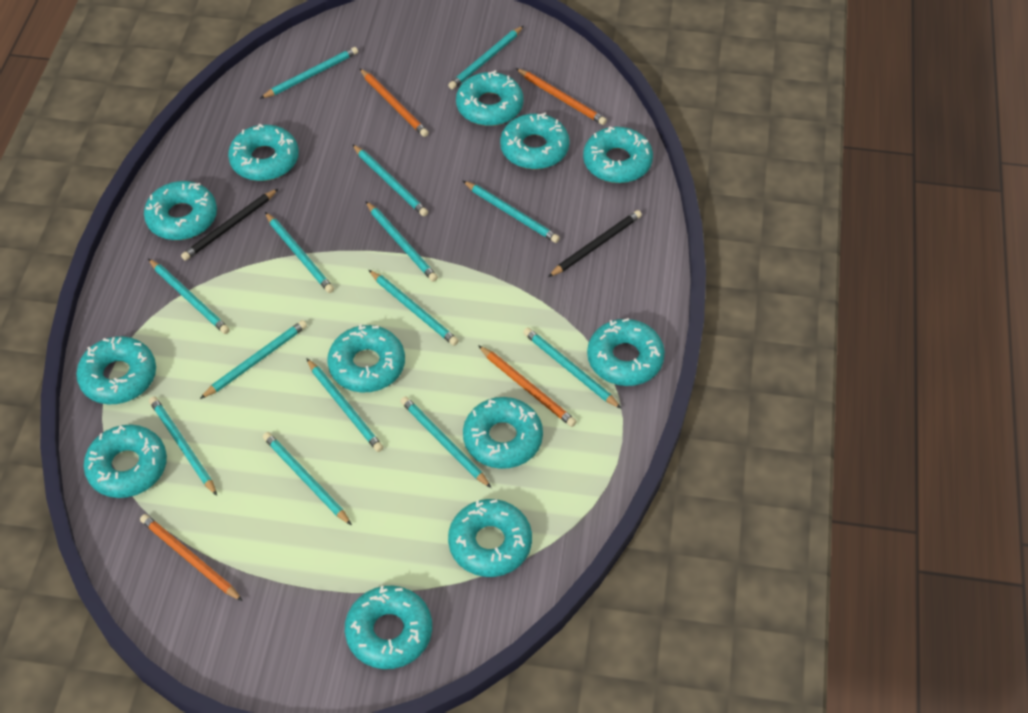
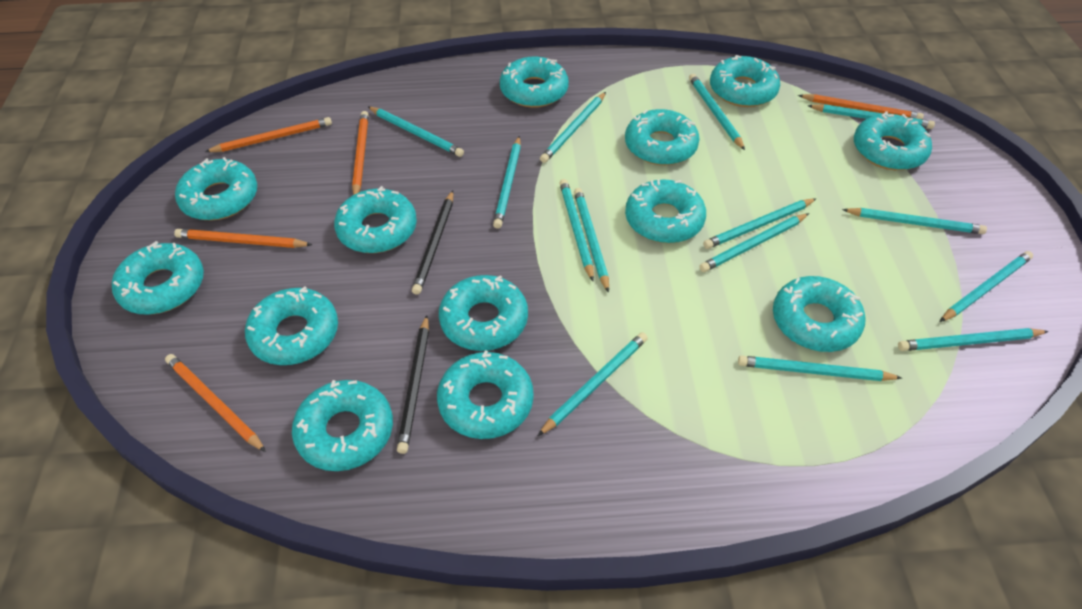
orange pencil: 4 -> 5
turquoise donut: 12 -> 13

